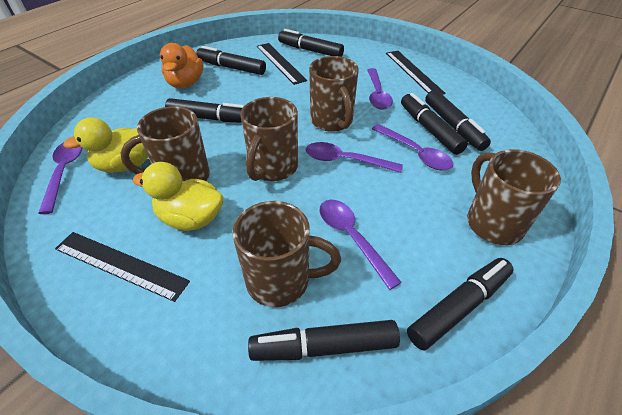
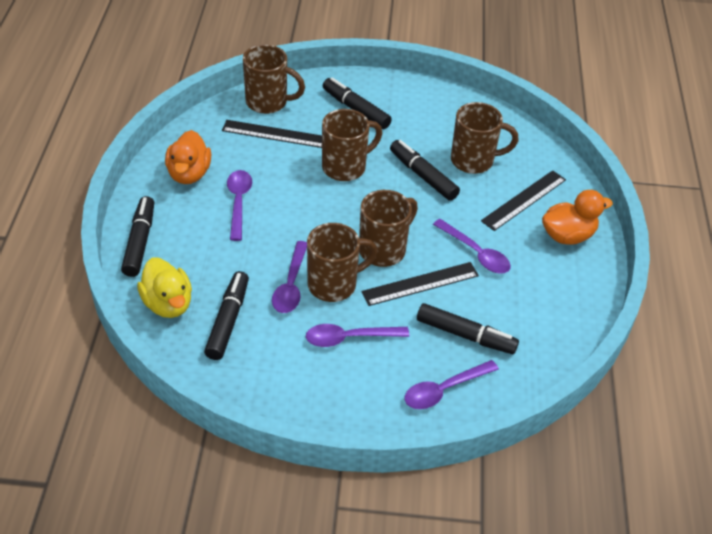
black marker: 7 -> 5
orange duck: 1 -> 2
yellow duck: 2 -> 1

